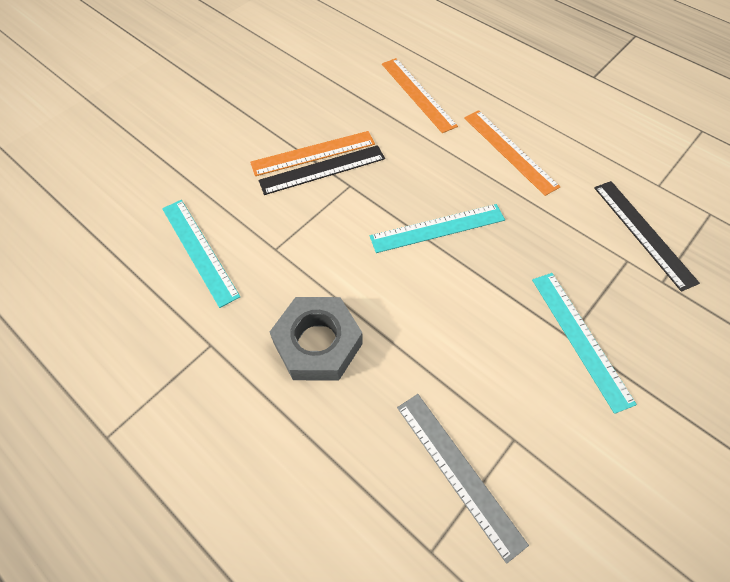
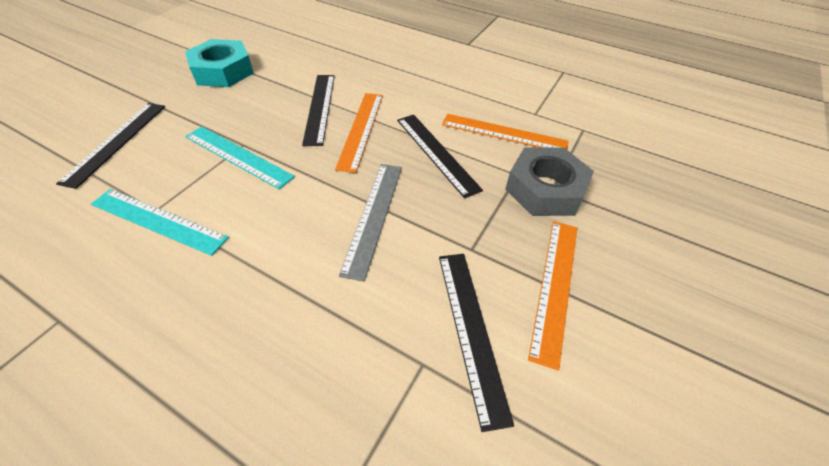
black ruler: 2 -> 4
turquoise nut: 0 -> 1
turquoise ruler: 3 -> 2

